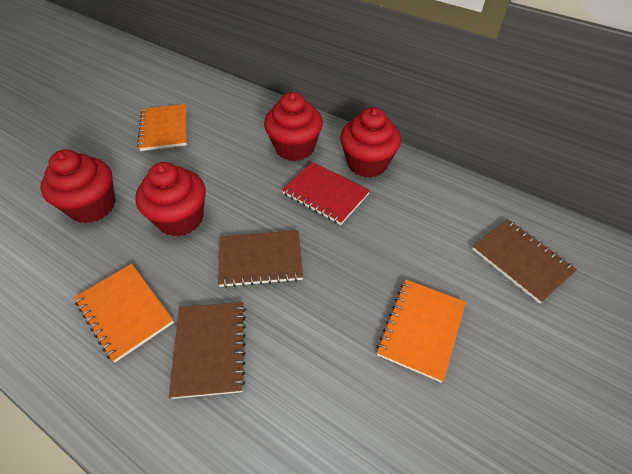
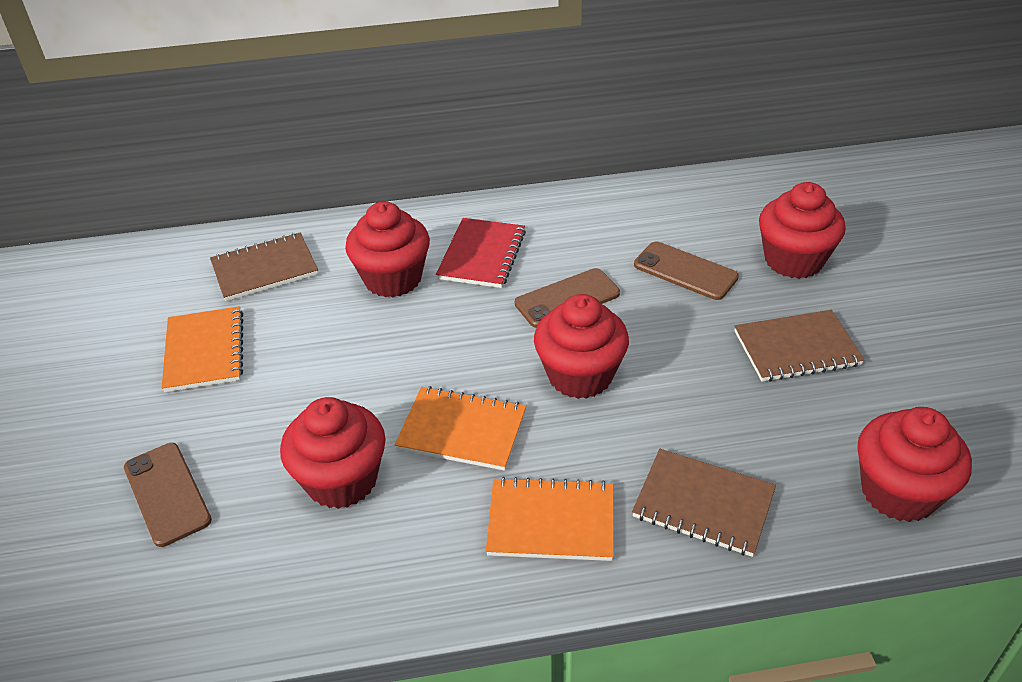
brown phone: 0 -> 3
red cupcake: 4 -> 5

